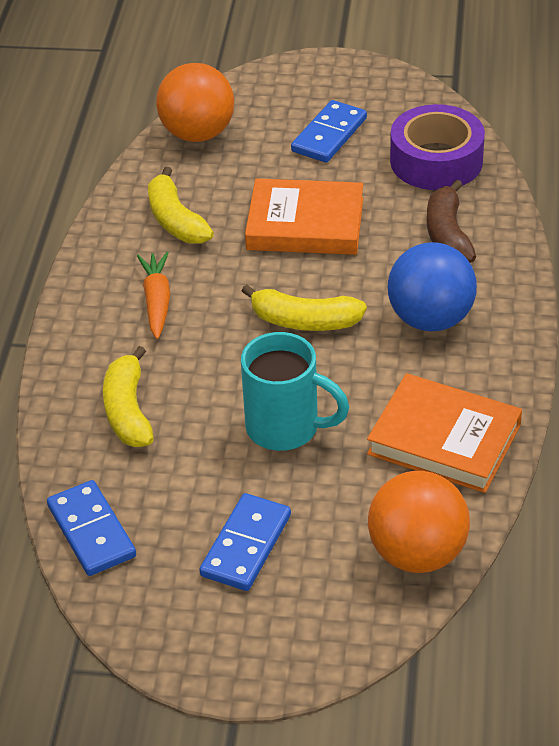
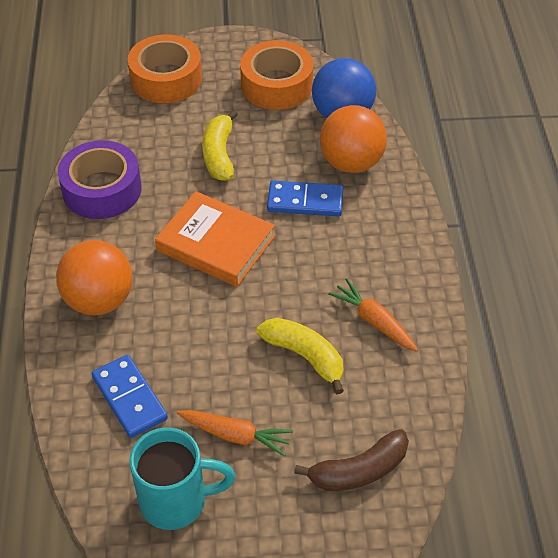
blue domino: 3 -> 2
orange book: 2 -> 1
orange carrot: 1 -> 2
orange tape: 0 -> 2
yellow banana: 3 -> 2

